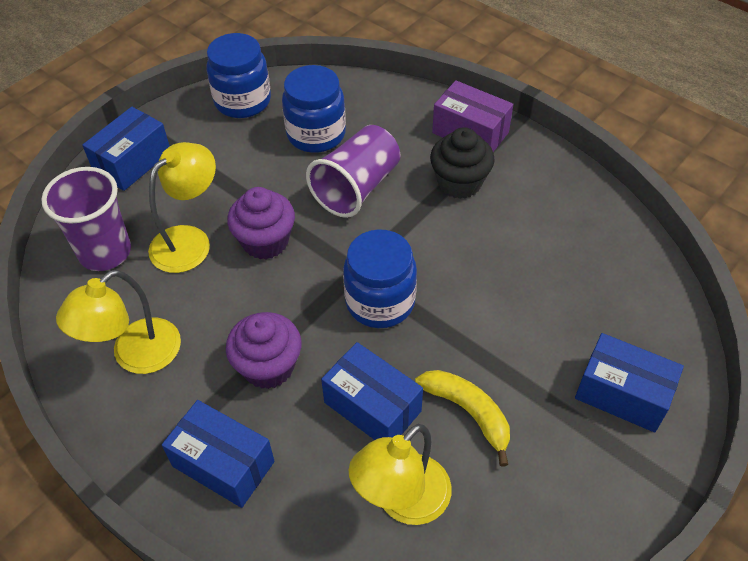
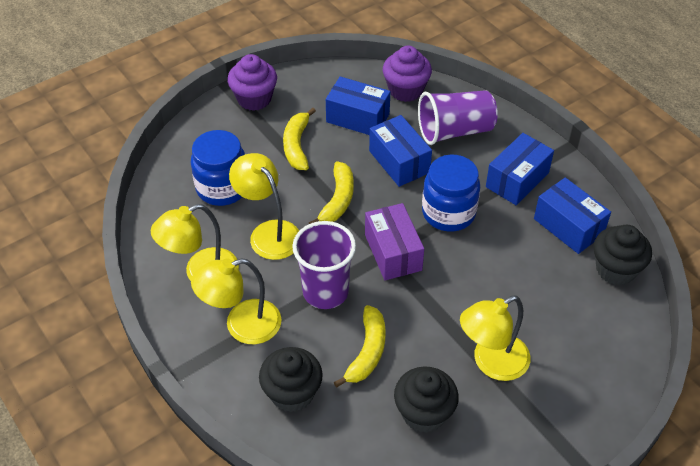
black cupcake: 1 -> 3
blue jar: 3 -> 2
yellow banana: 1 -> 3
yellow lamp: 3 -> 4

